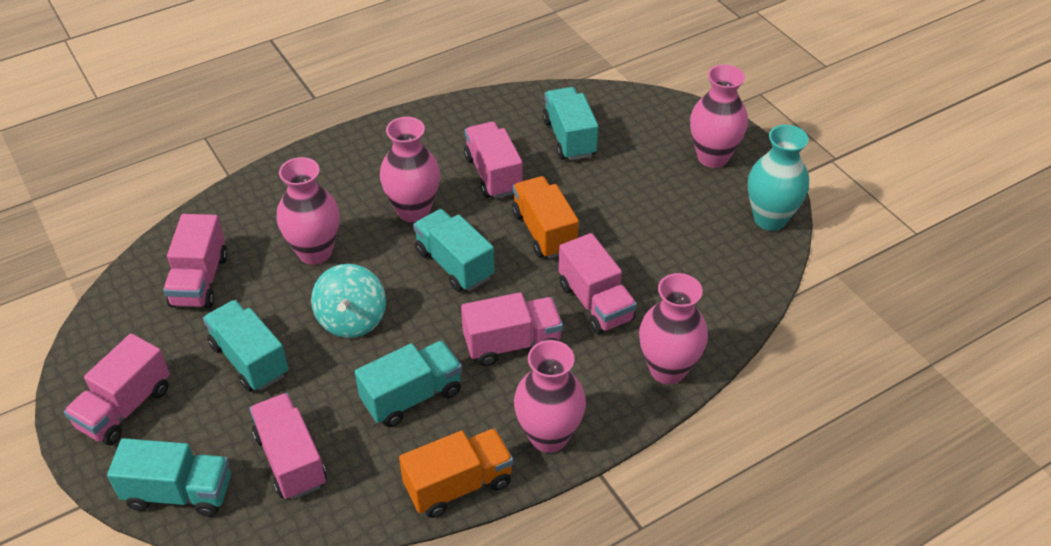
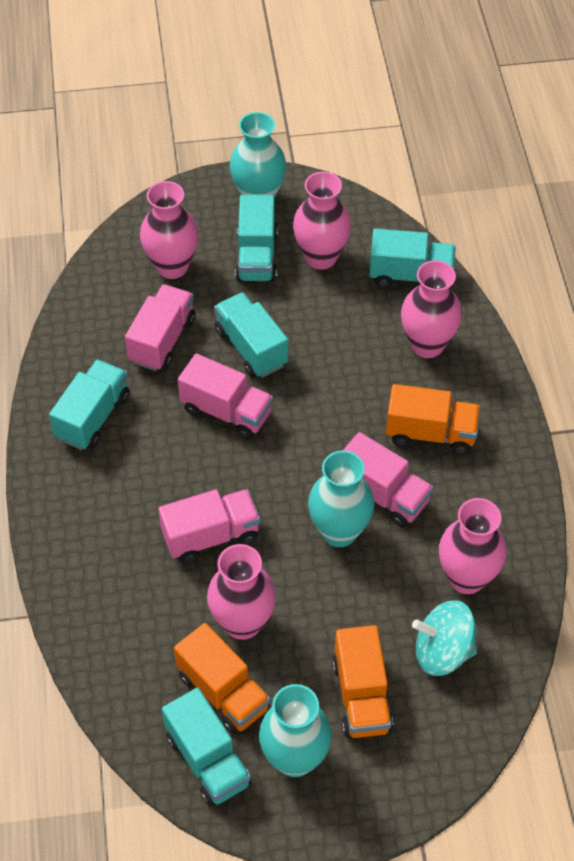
orange truck: 2 -> 3
pink truck: 6 -> 4
turquoise vase: 1 -> 3

